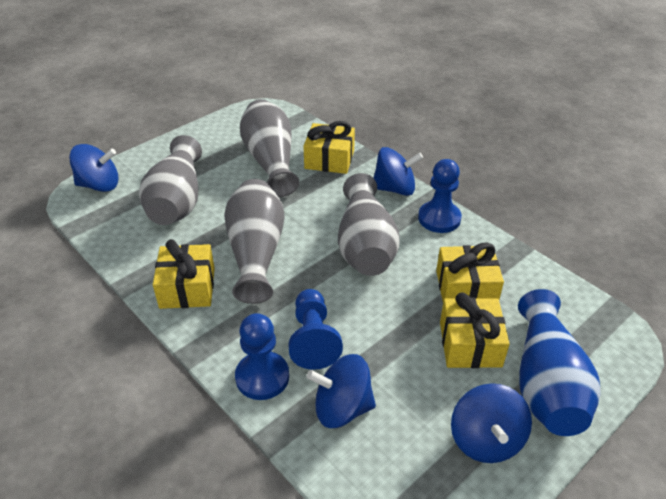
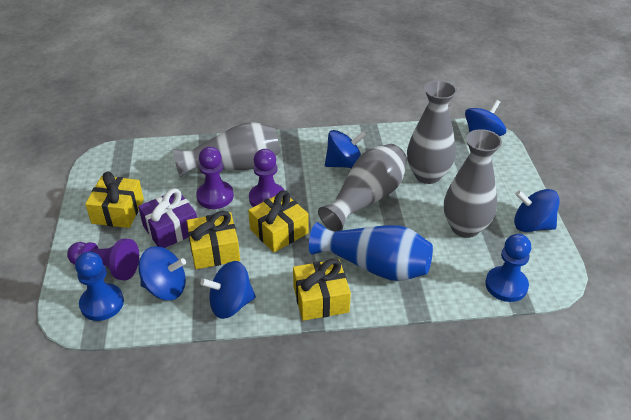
blue pawn: 3 -> 2
blue spinning top: 4 -> 5
purple gift: 0 -> 1
purple pawn: 0 -> 3

